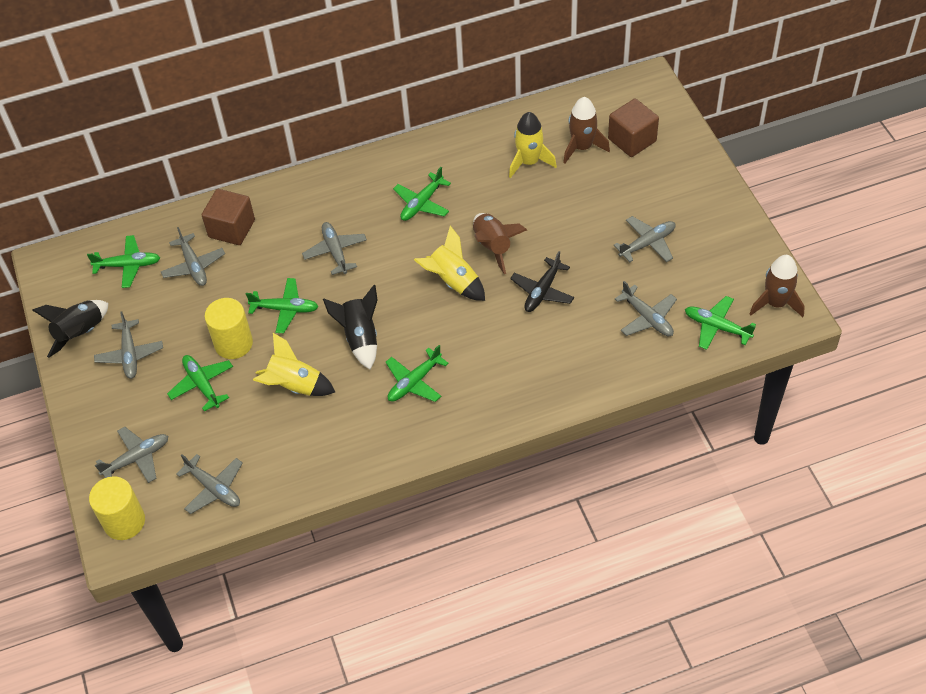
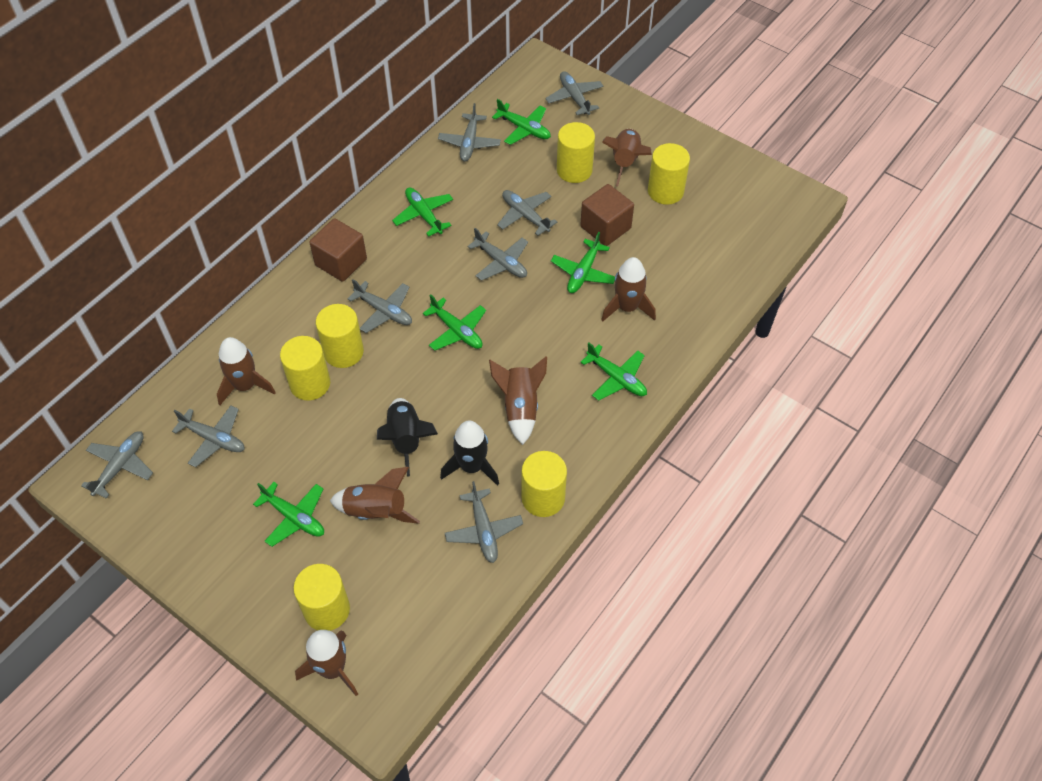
black plane: 1 -> 0
brown rocket: 3 -> 6
grey plane: 7 -> 8
yellow cylinder: 2 -> 6
yellow rocket: 3 -> 0

